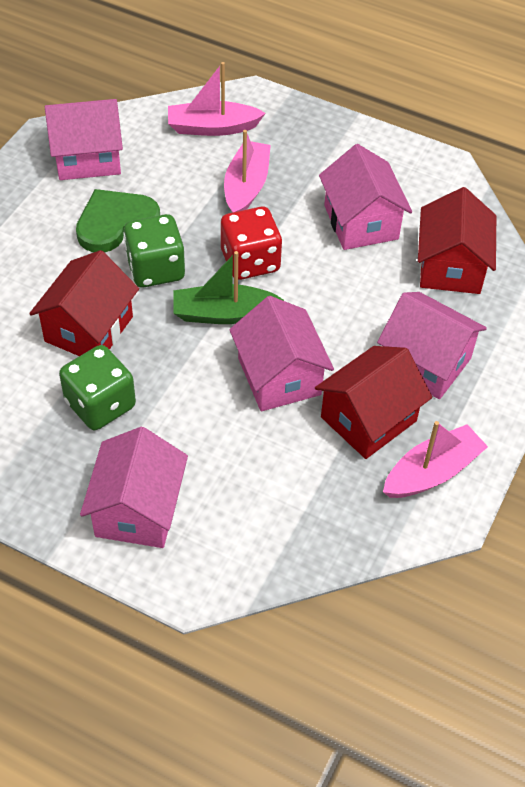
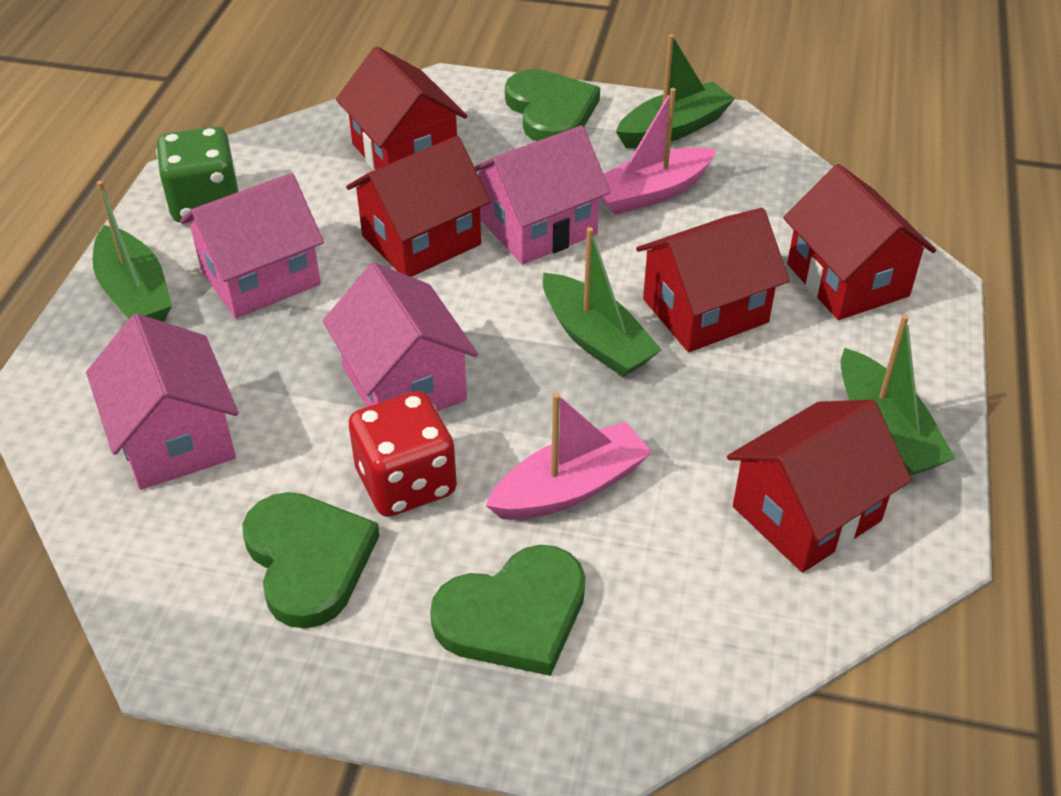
green boat: 1 -> 4
green dice: 2 -> 1
green heart: 1 -> 3
pink boat: 3 -> 2
pink house: 5 -> 4
red house: 3 -> 5

